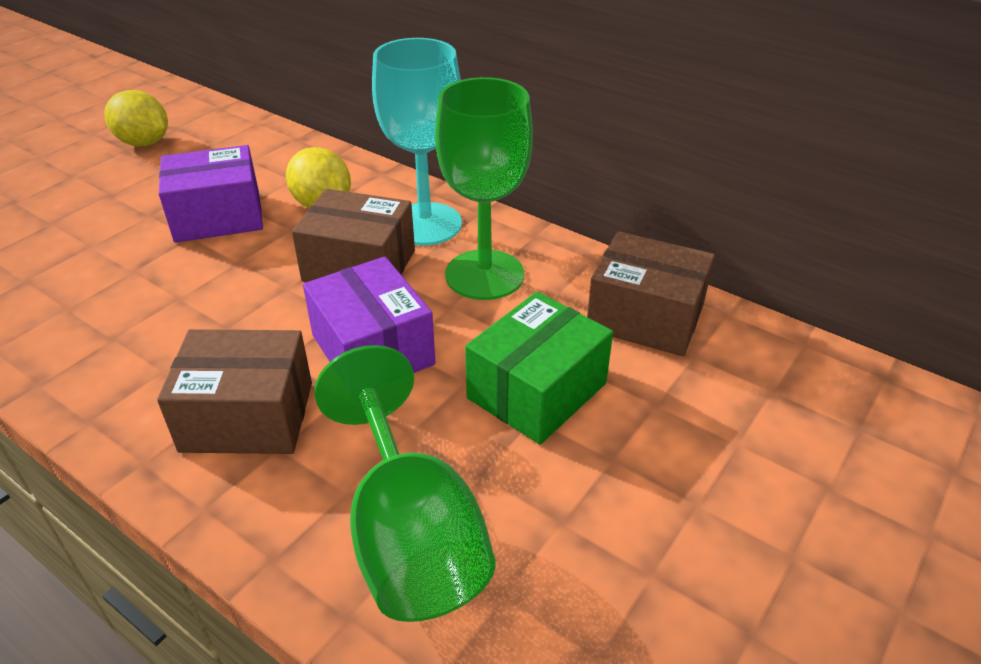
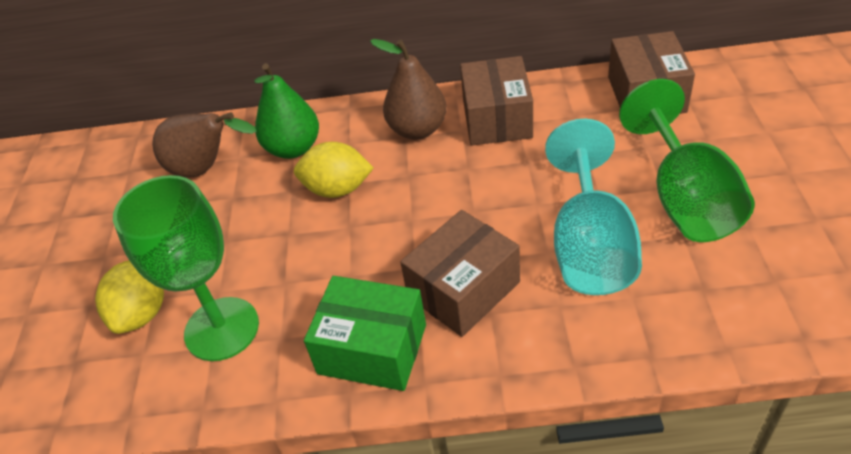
brown pear: 0 -> 2
green pear: 0 -> 1
purple box: 2 -> 0

